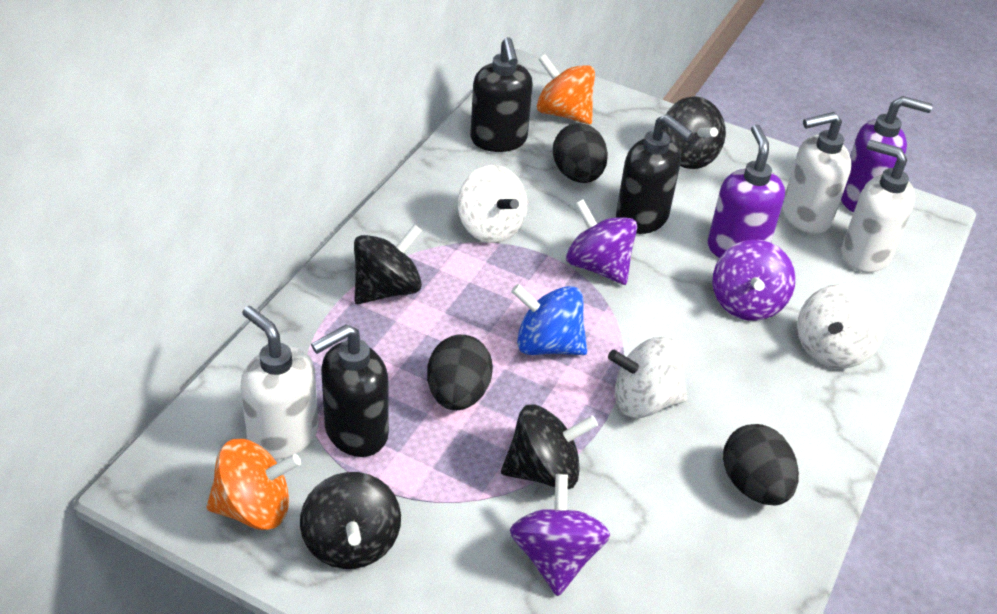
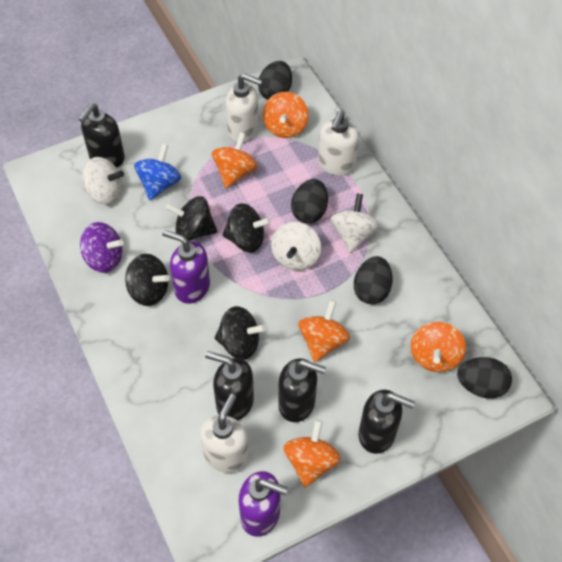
black egg: 3 -> 4
black soap dispenser: 3 -> 4
orange spinning top: 2 -> 5
purple spinning top: 3 -> 1

